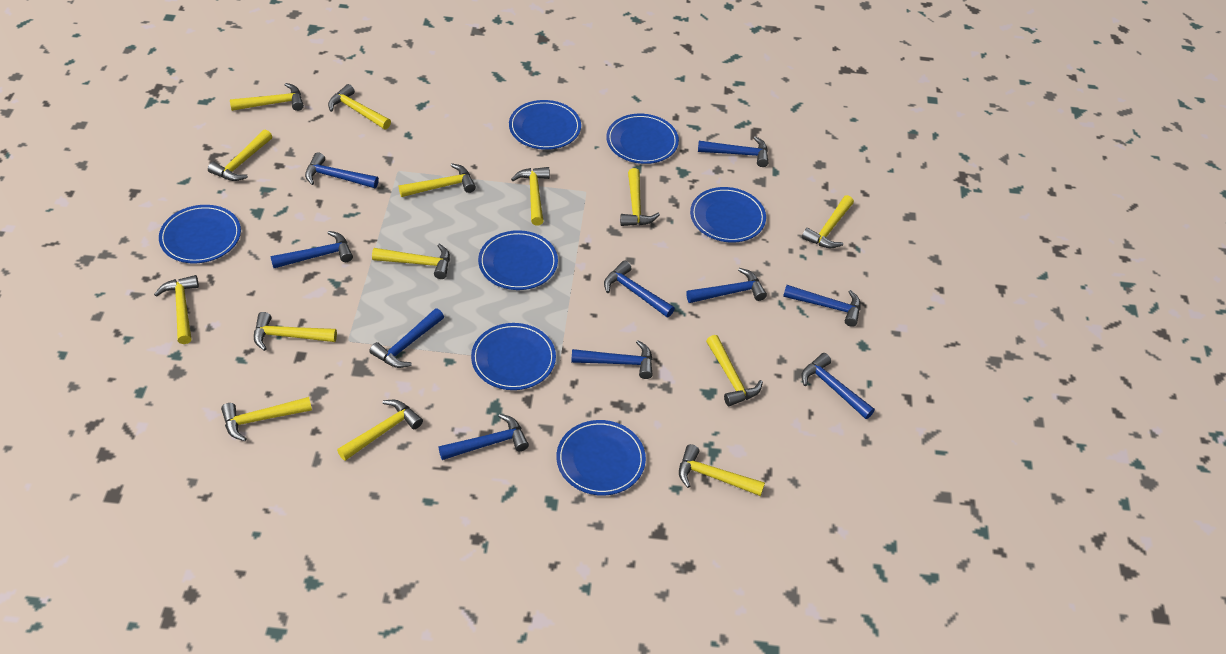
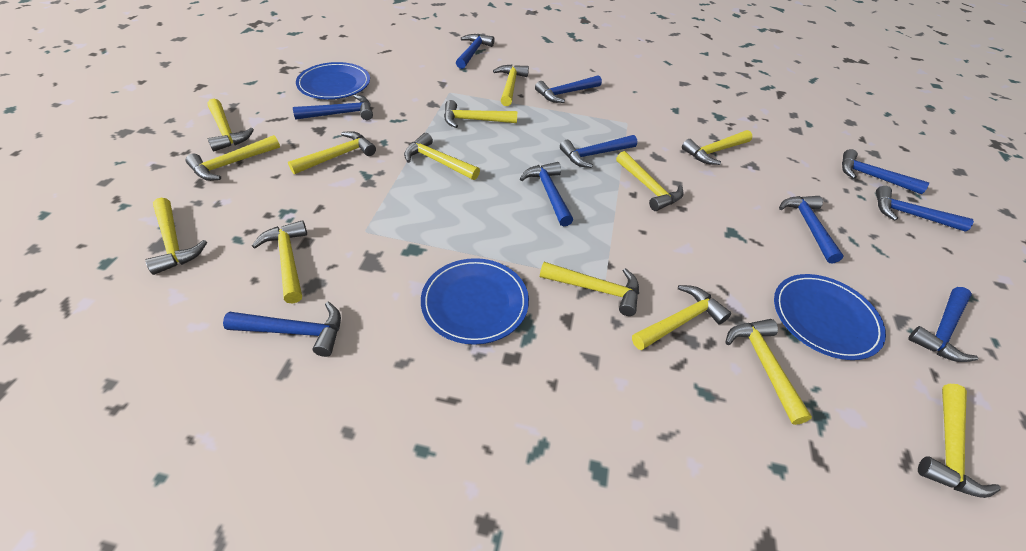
blue plate: 7 -> 3

